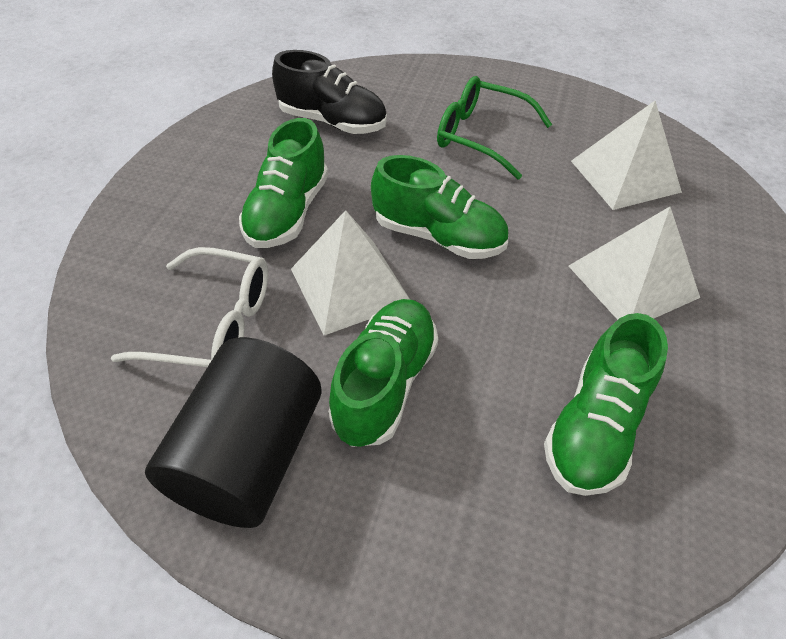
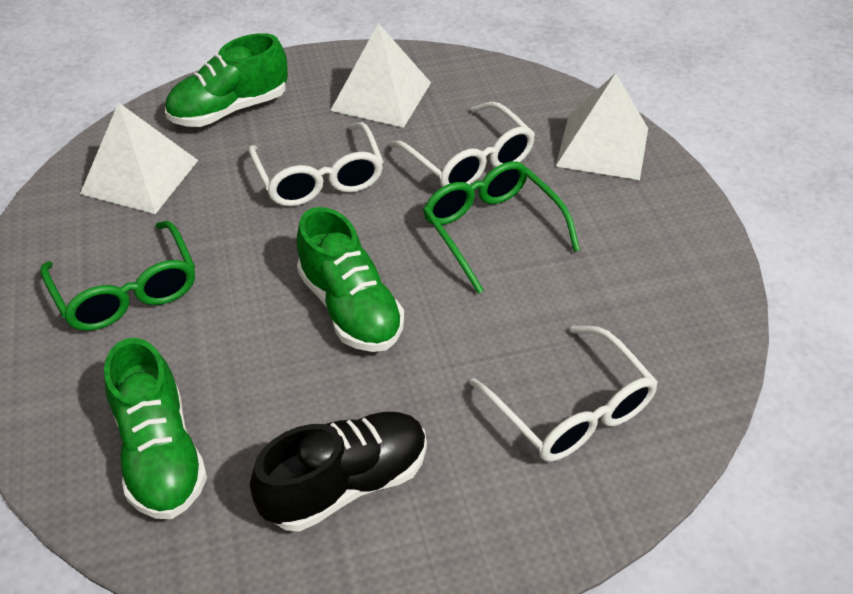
black cylinder: 1 -> 0
green glasses: 1 -> 2
green shoe: 4 -> 3
white glasses: 1 -> 3

